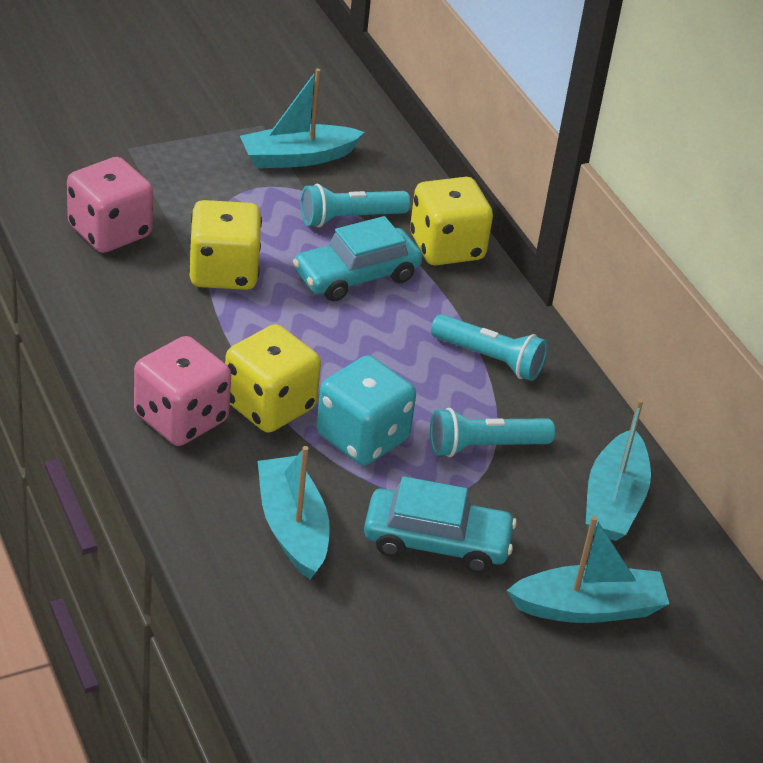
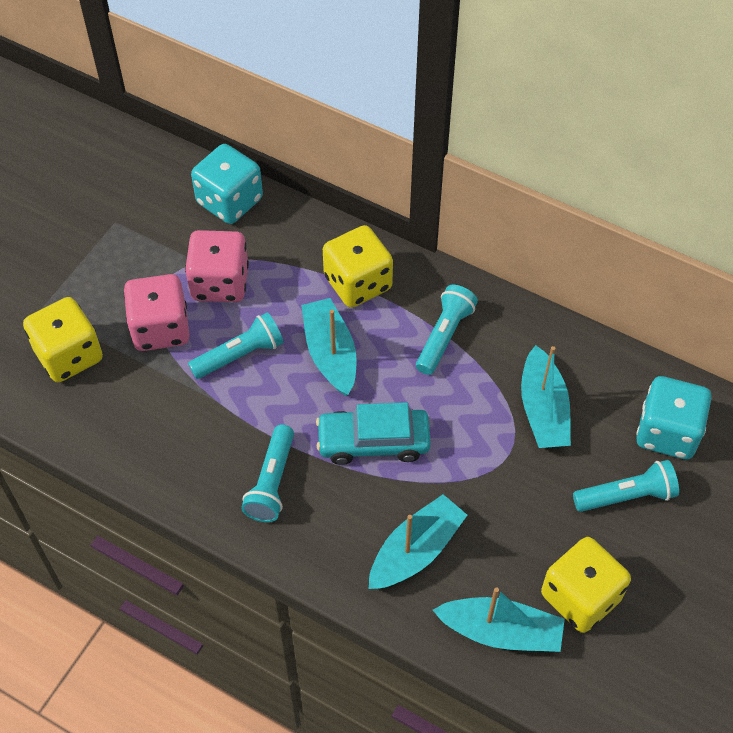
turquoise car: 2 -> 1
turquoise dice: 1 -> 2
turquoise flashlight: 3 -> 4

